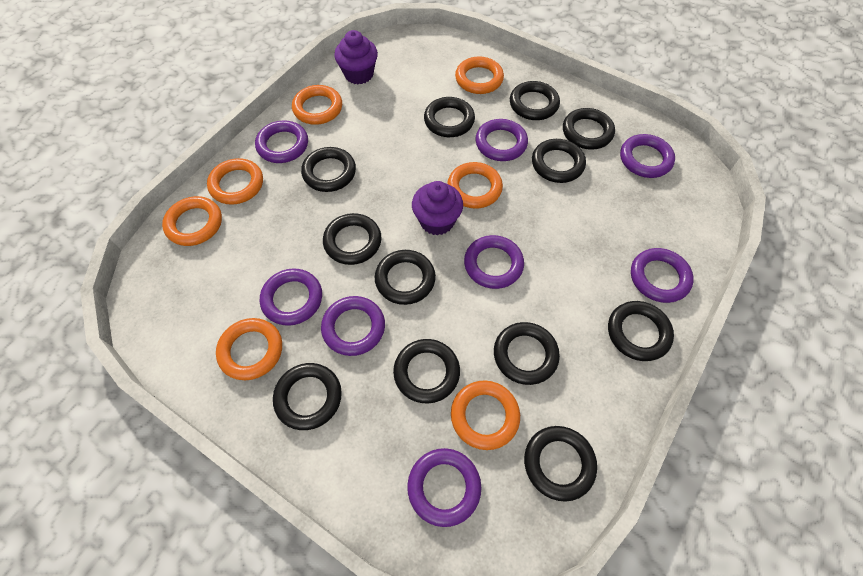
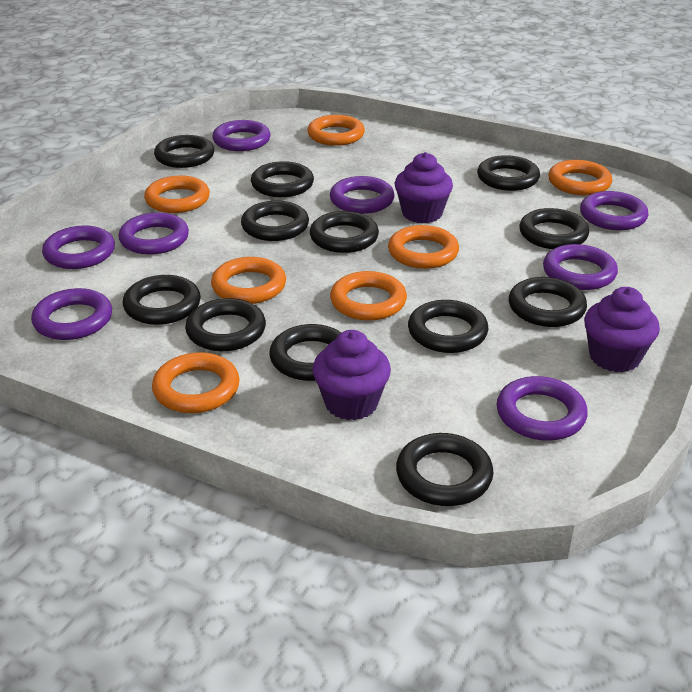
purple cupcake: 2 -> 3

